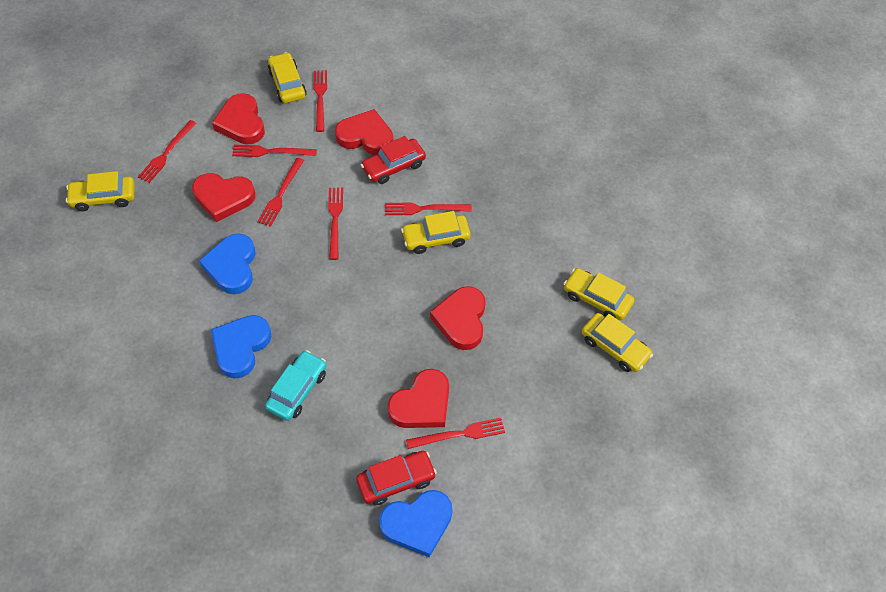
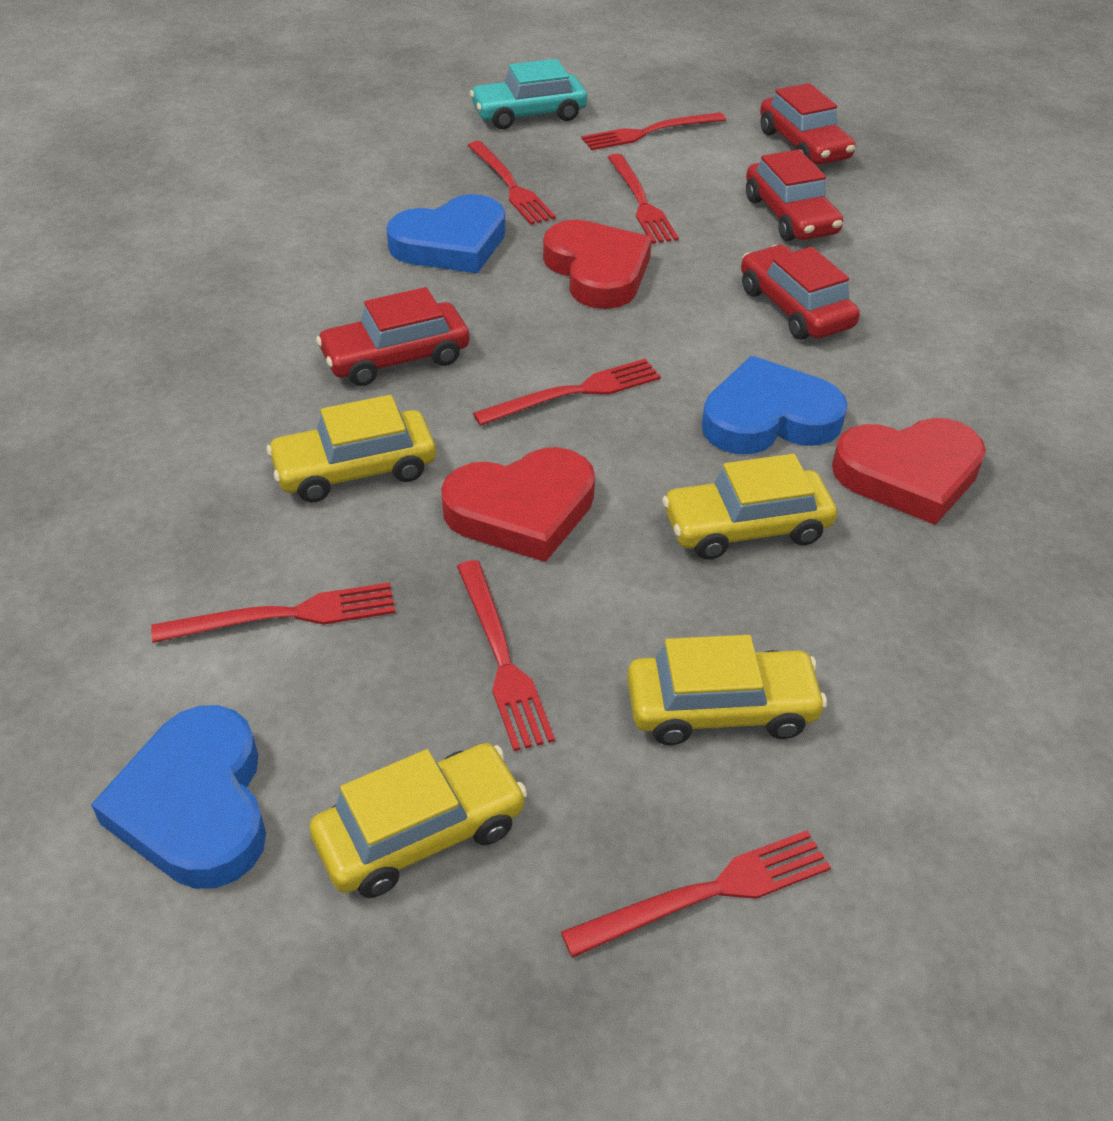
red car: 2 -> 4
red heart: 5 -> 3
yellow car: 5 -> 4

